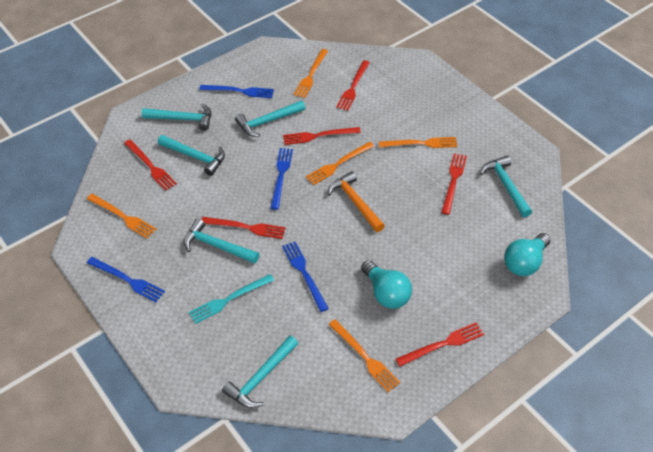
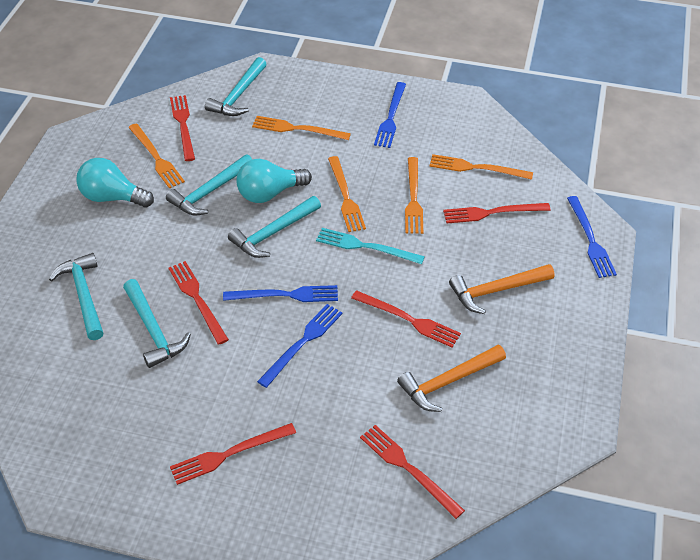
orange hammer: 1 -> 2
turquoise hammer: 6 -> 5

